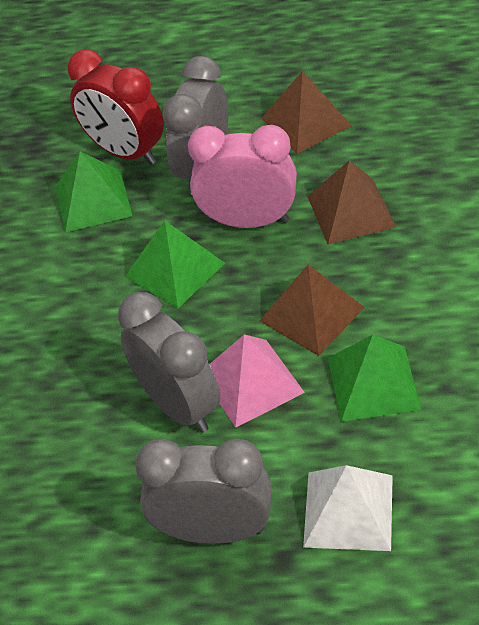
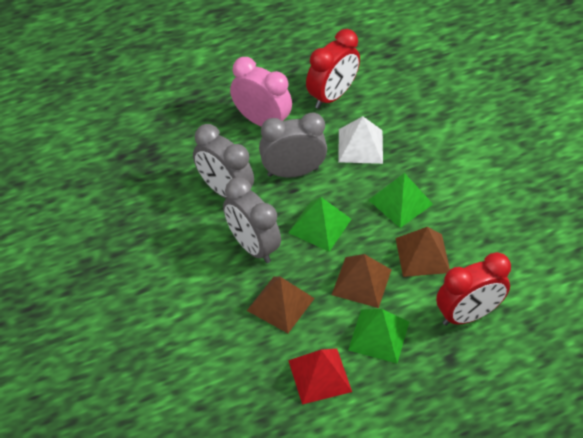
pink pyramid: 1 -> 0
red clock: 1 -> 2
red pyramid: 0 -> 1

